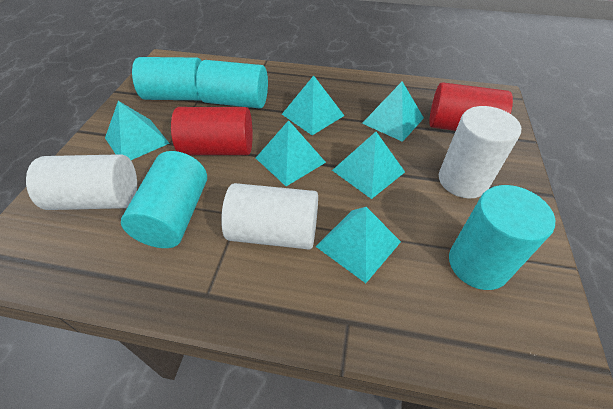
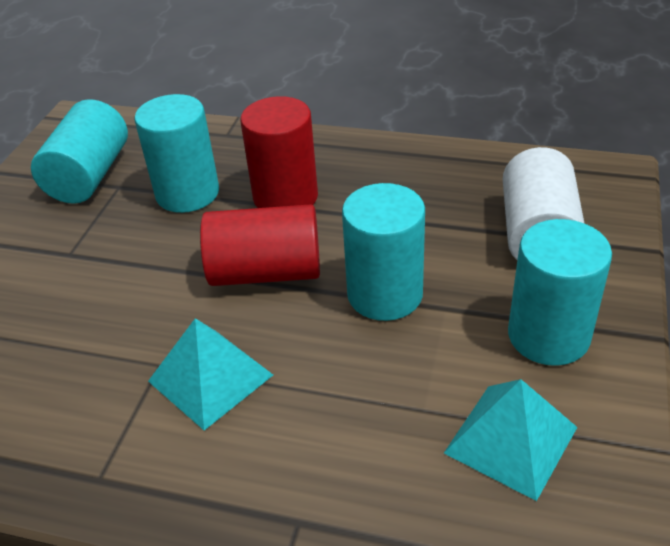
turquoise pyramid: 6 -> 2
white cylinder: 3 -> 1

